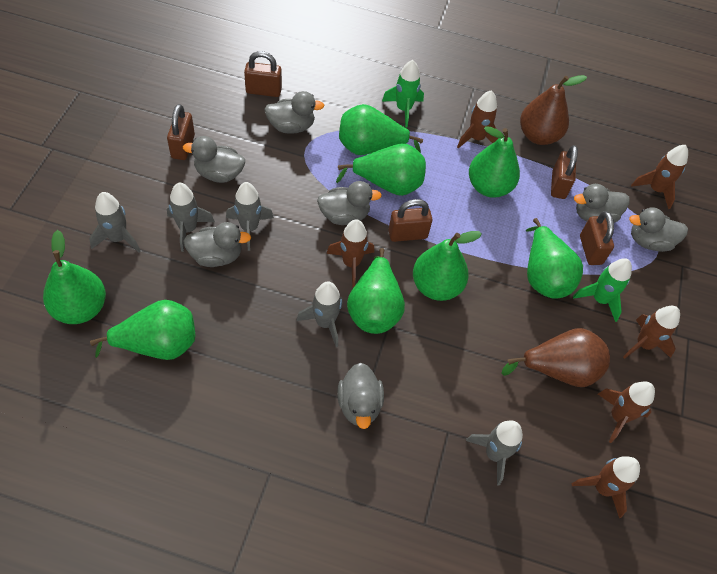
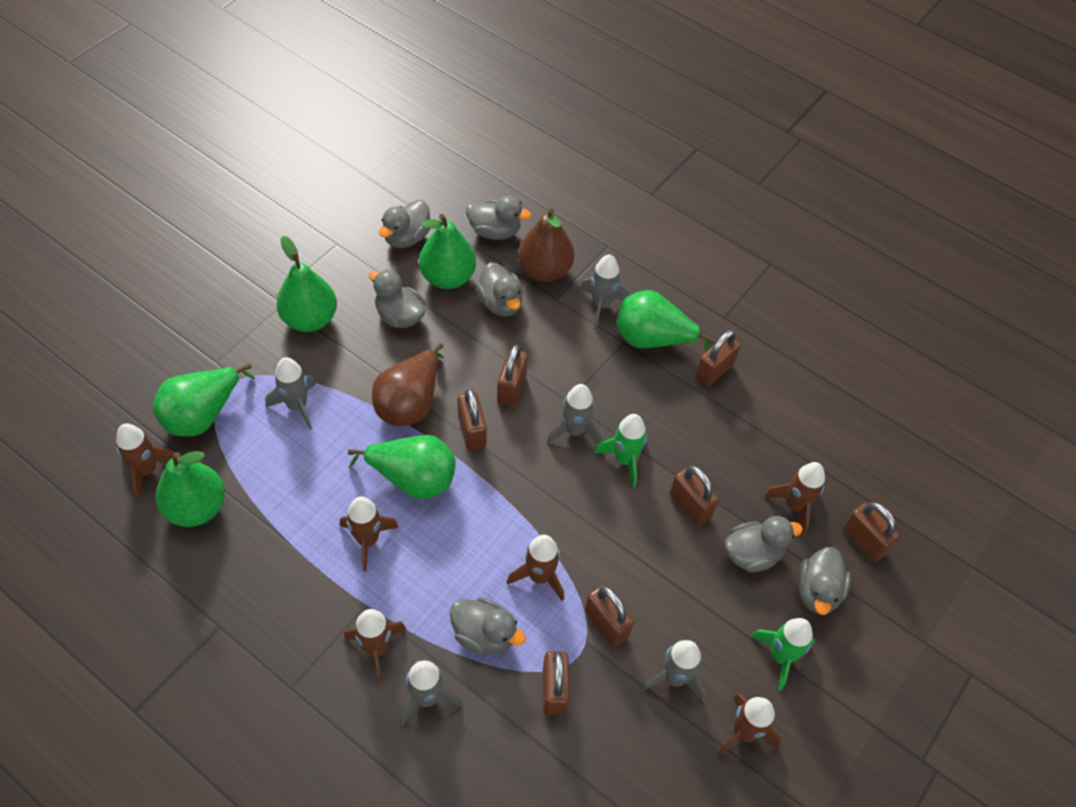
brown padlock: 5 -> 7
green pear: 8 -> 6

